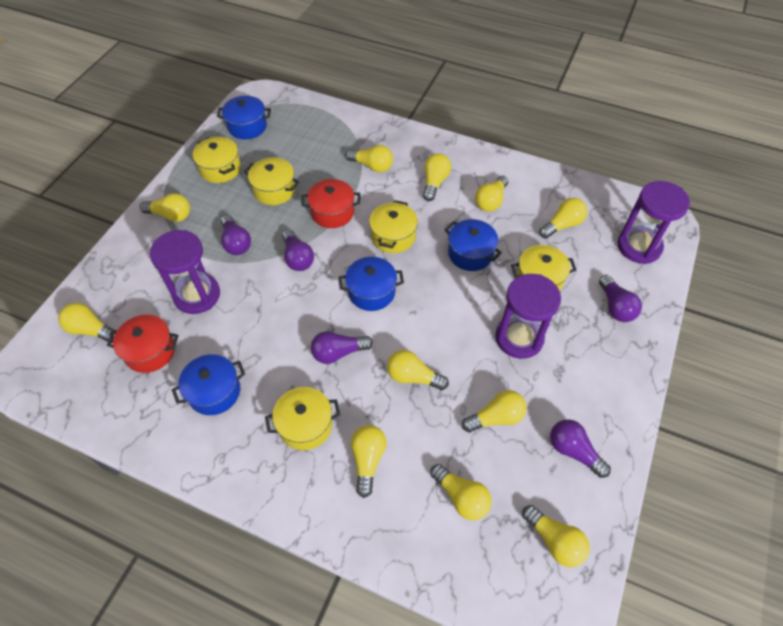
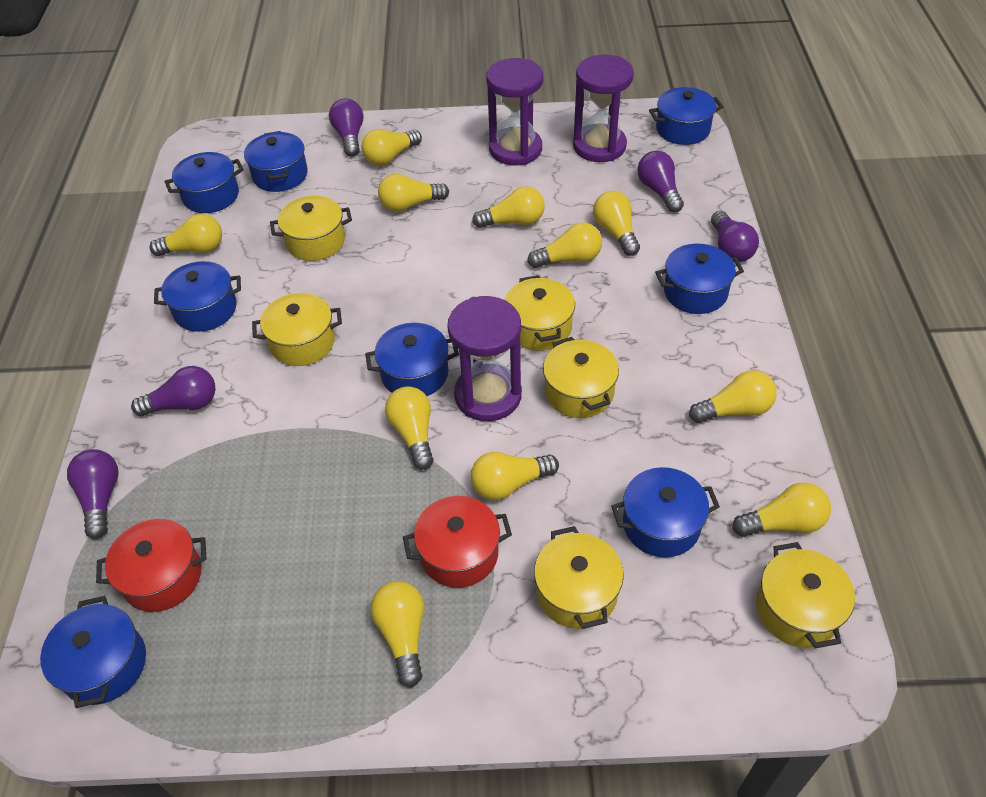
blue pot: 4 -> 8
yellow pot: 5 -> 6

